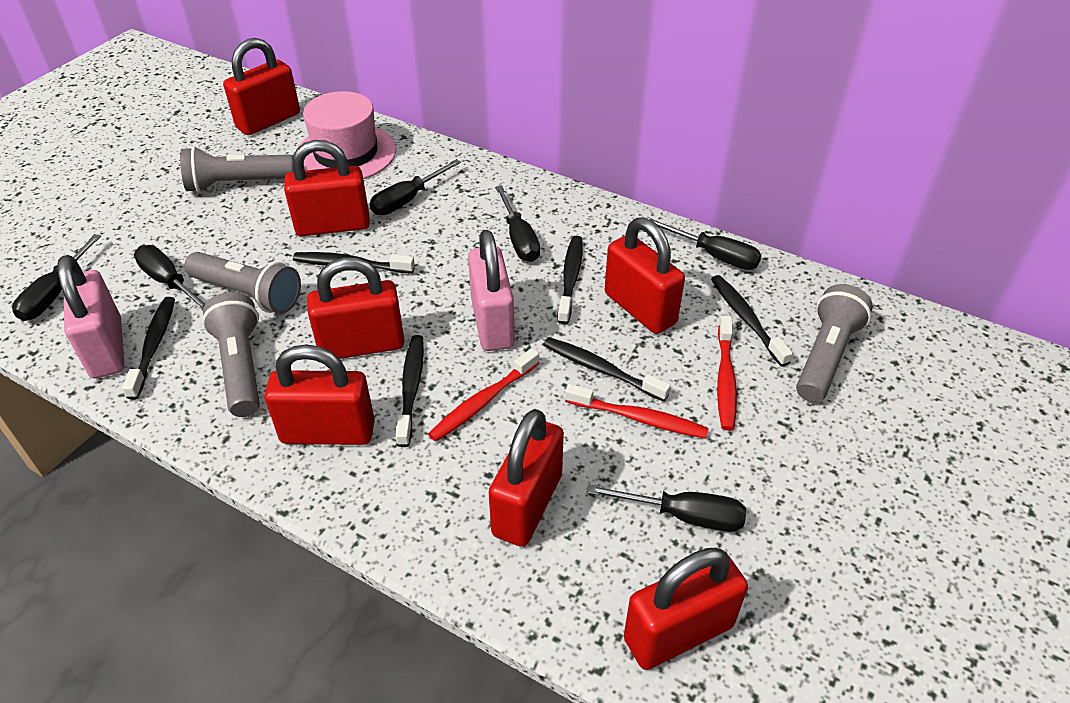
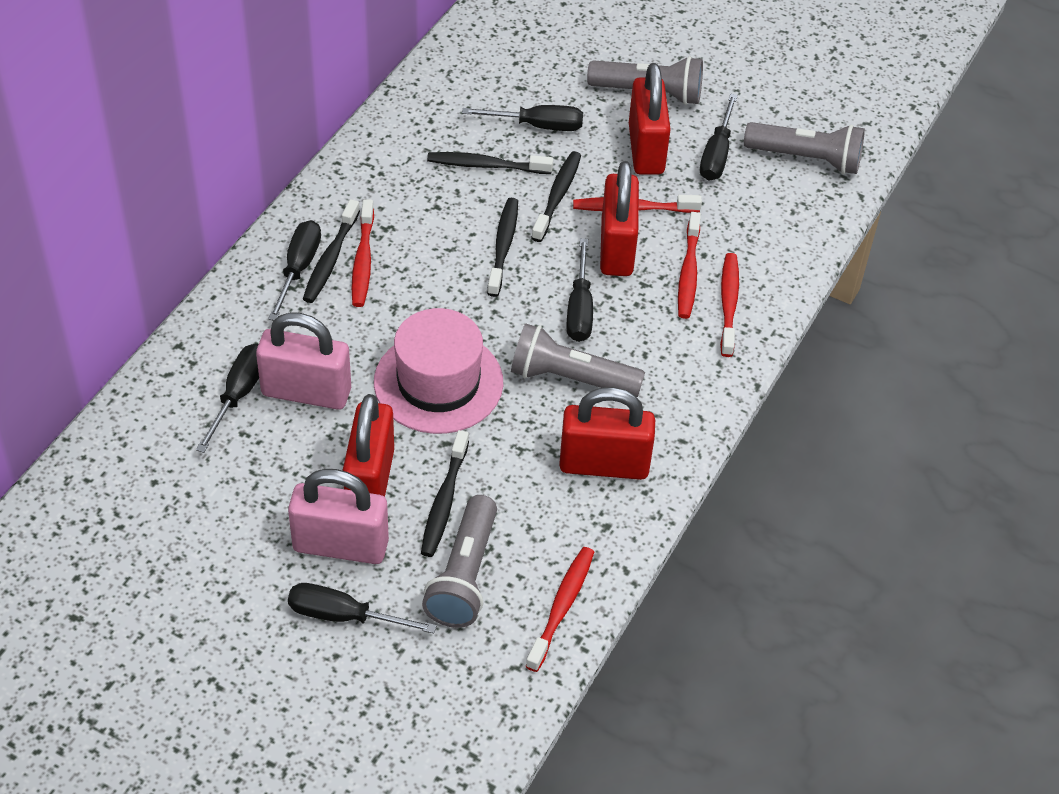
black toothbrush: 6 -> 5
red padlock: 7 -> 4
red toothbrush: 3 -> 5

